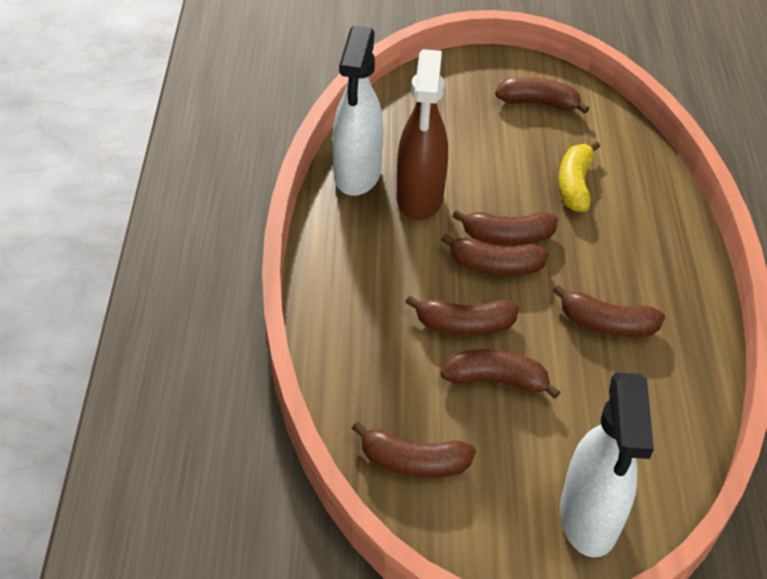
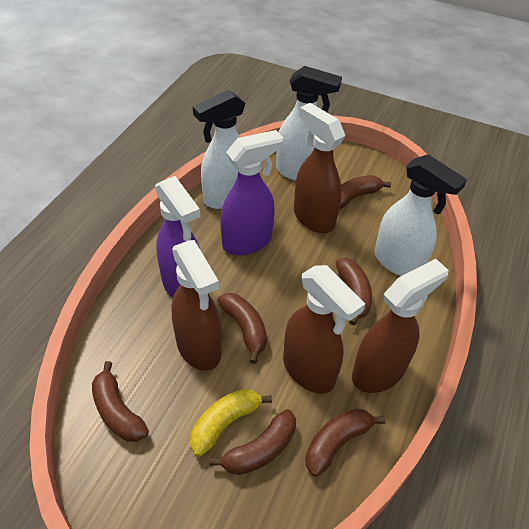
brown banana: 7 -> 6
brown spray bottle: 1 -> 4
purple spray bottle: 0 -> 2
white spray bottle: 2 -> 3

